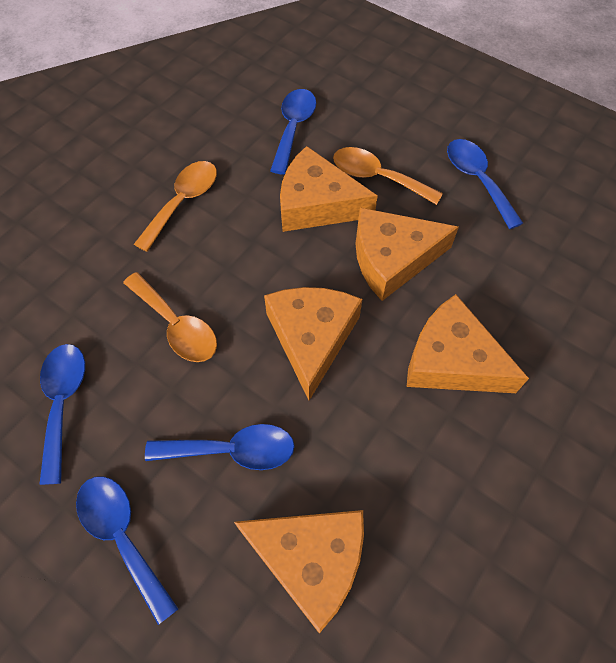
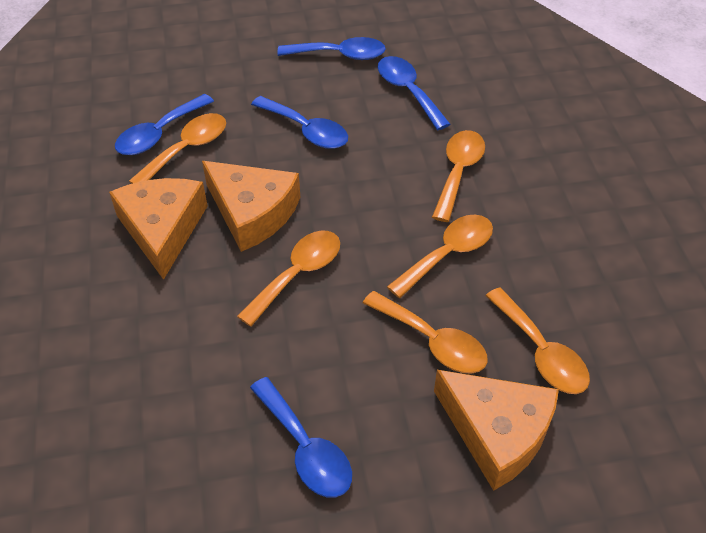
orange cheese: 5 -> 3
orange spoon: 3 -> 6

